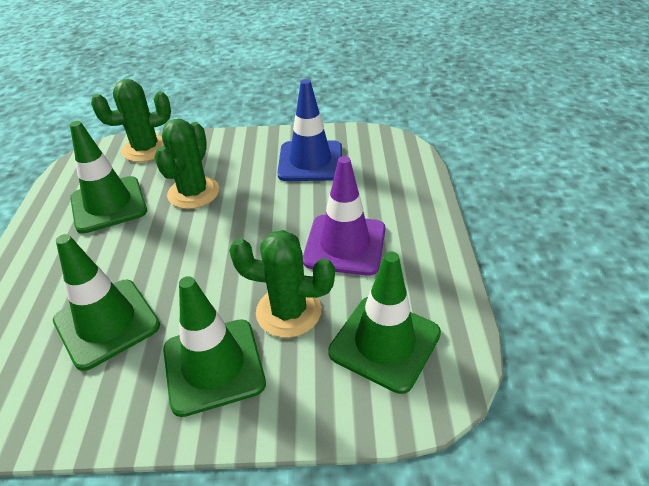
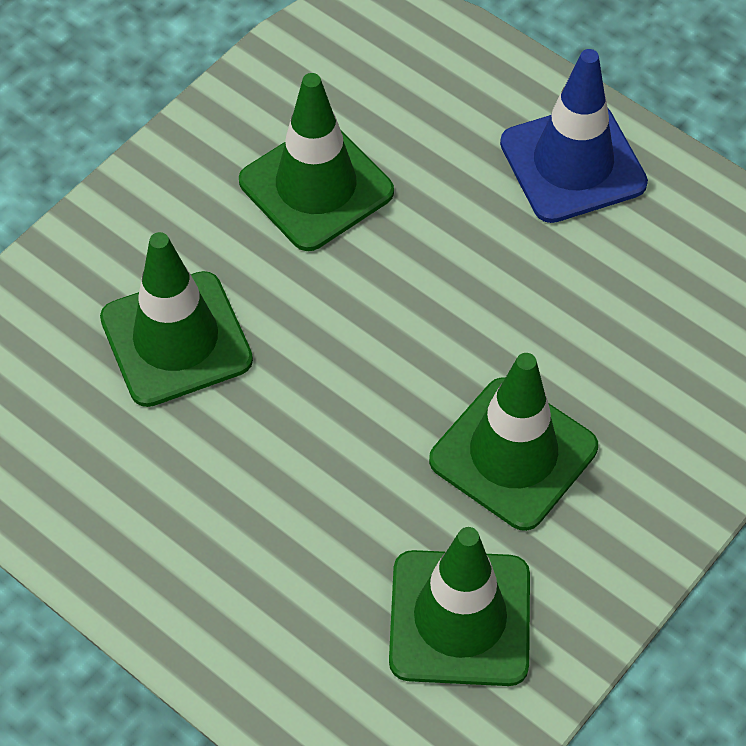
green cactus: 3 -> 0
purple traffic cone: 1 -> 0

